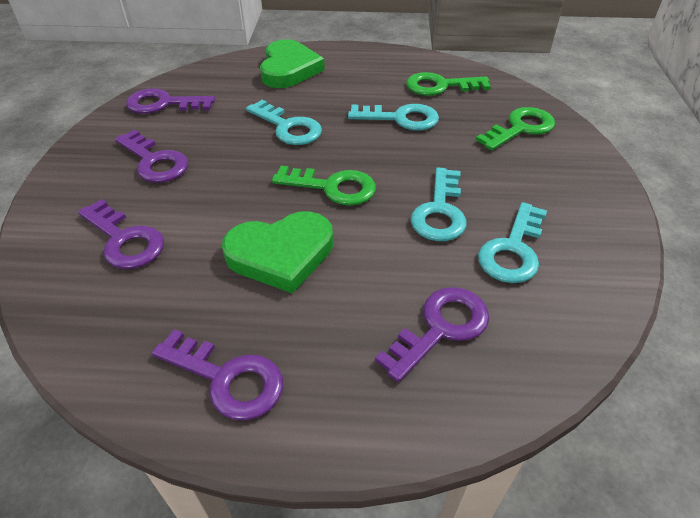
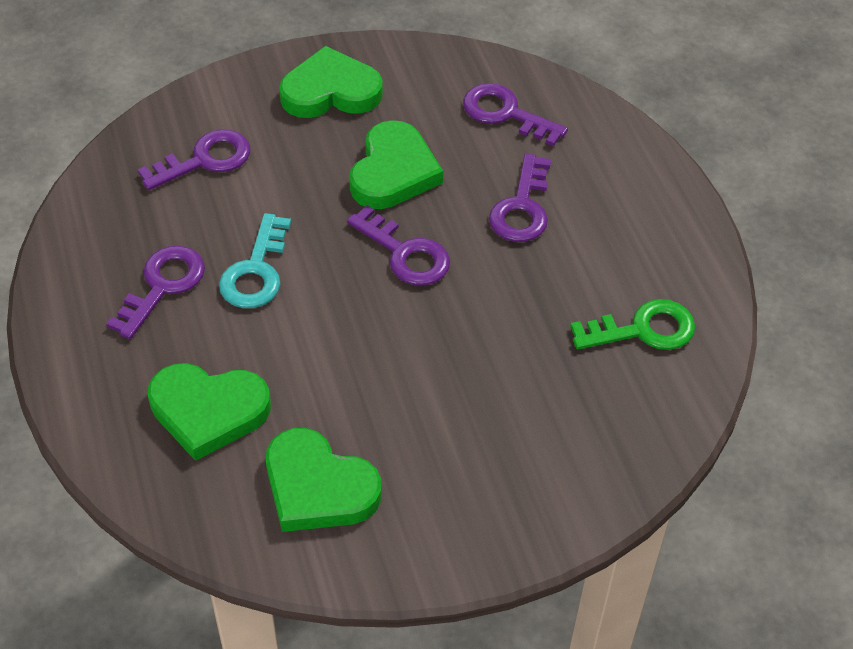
green heart: 2 -> 4
green key: 3 -> 1
turquoise key: 4 -> 1

